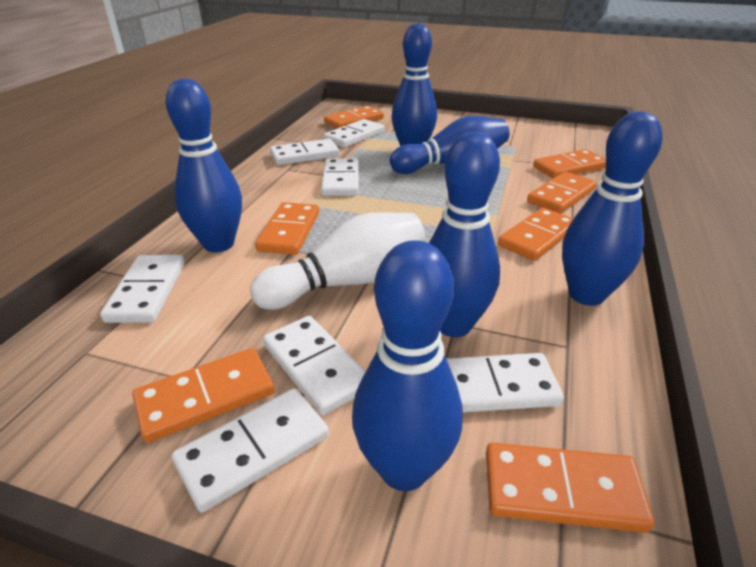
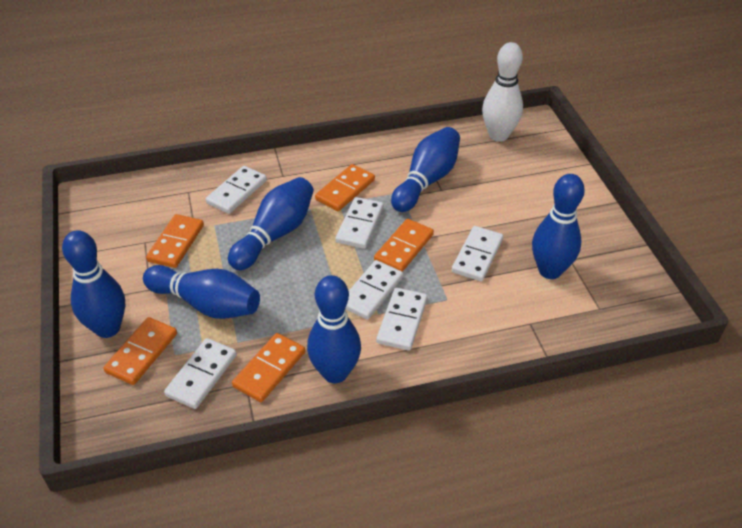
orange domino: 7 -> 5
white domino: 7 -> 6

